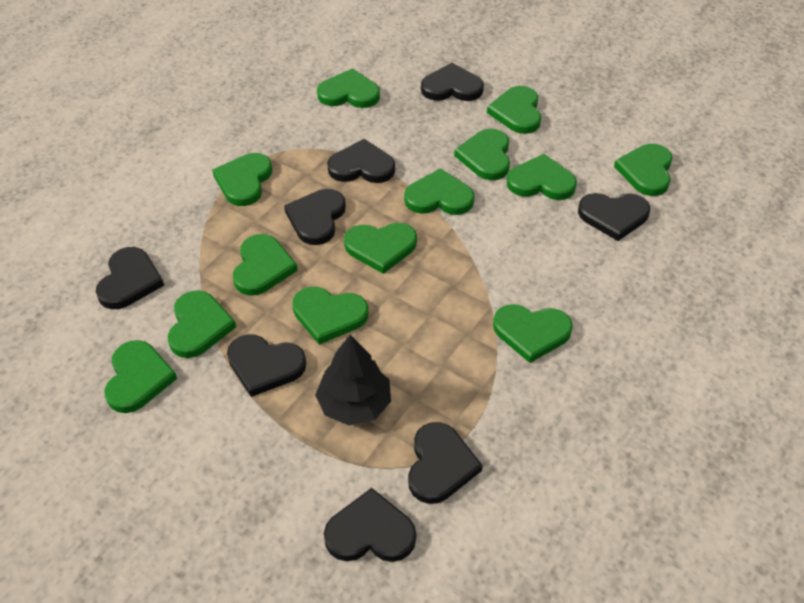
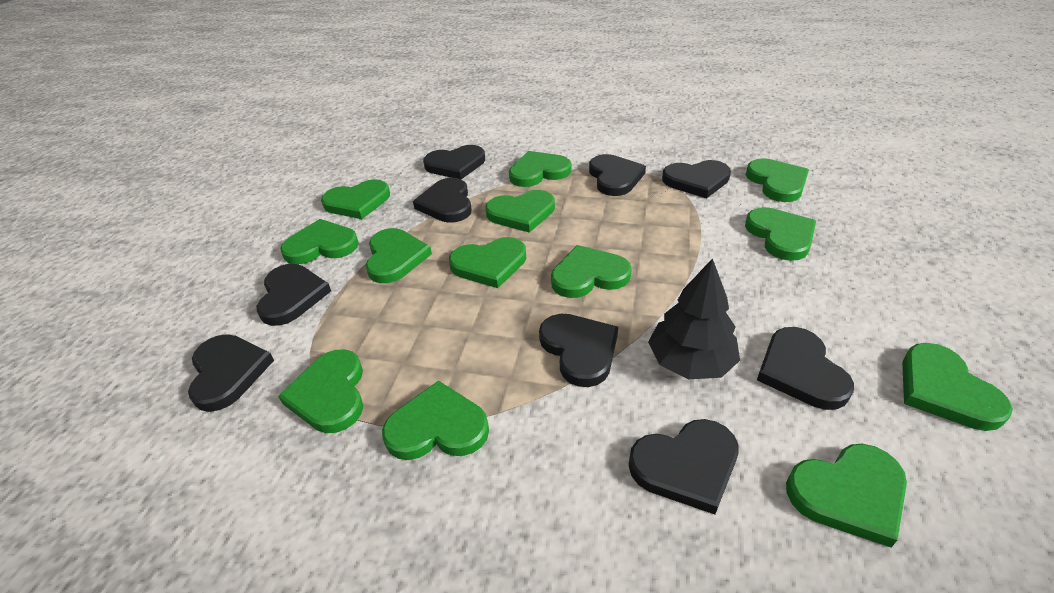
black heart: 8 -> 9

